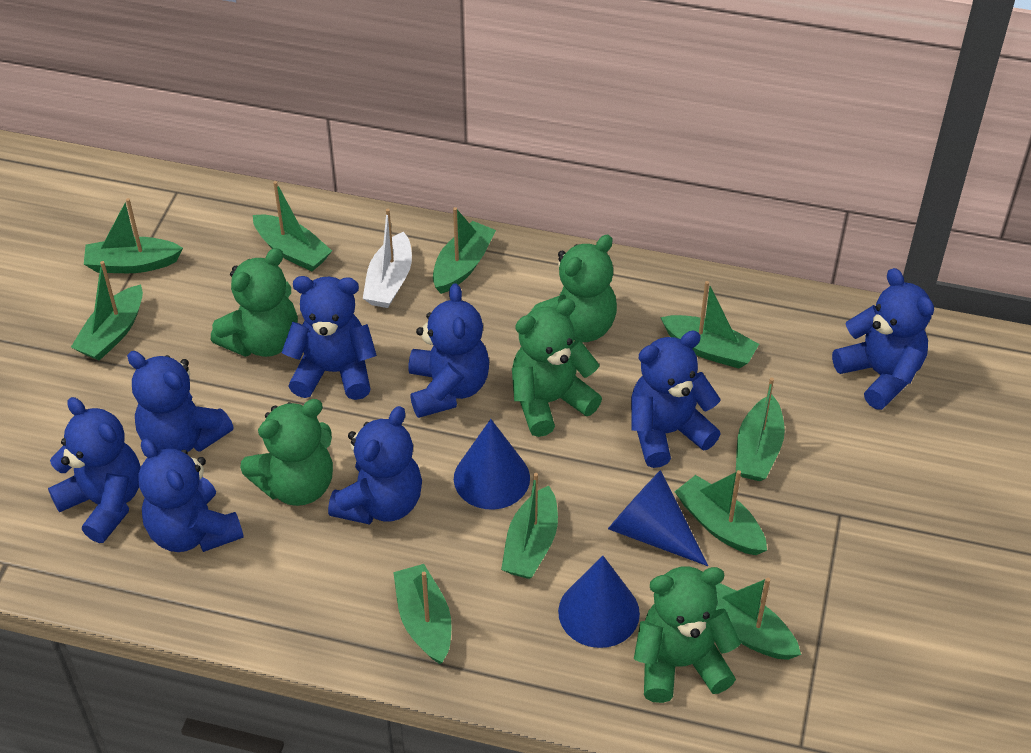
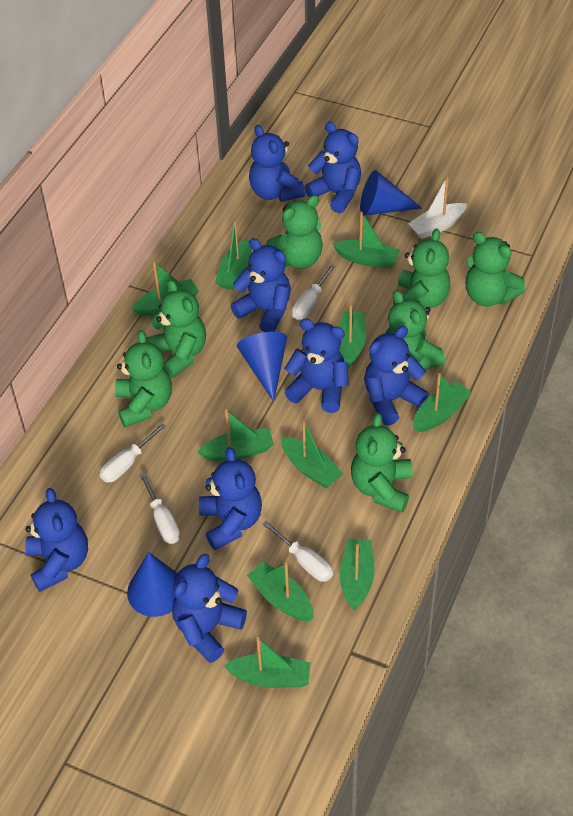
green teddy bear: 5 -> 7
white screwdriver: 0 -> 4

